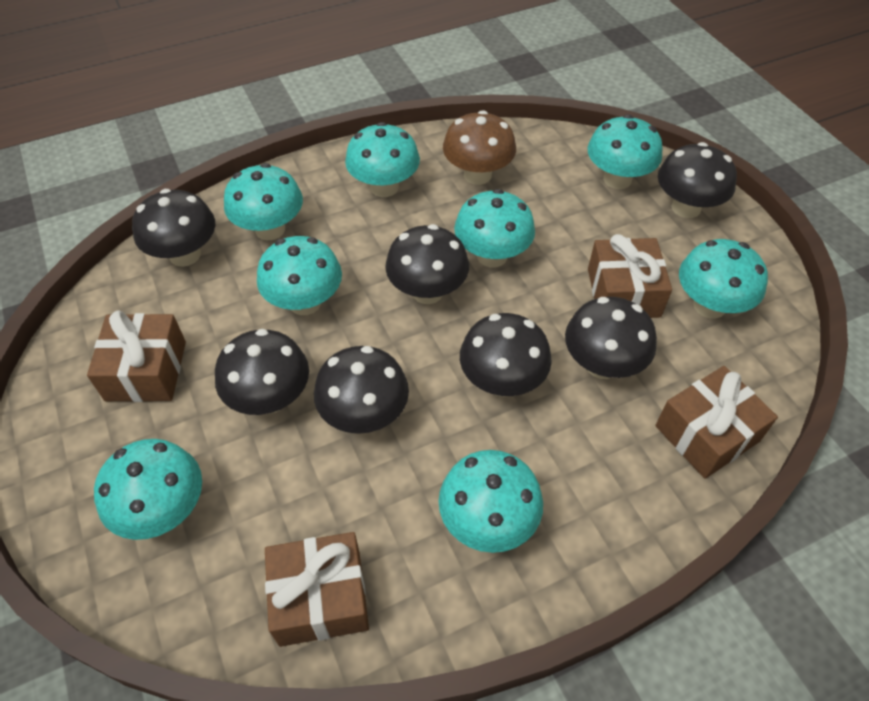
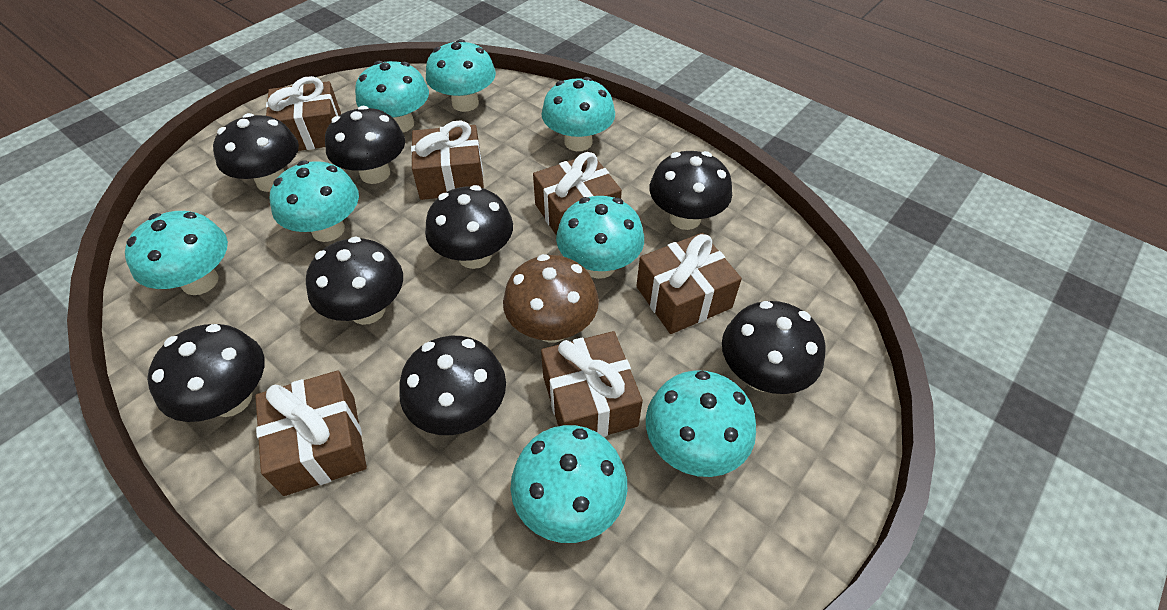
black mushroom: 7 -> 8
brown gift: 4 -> 6

